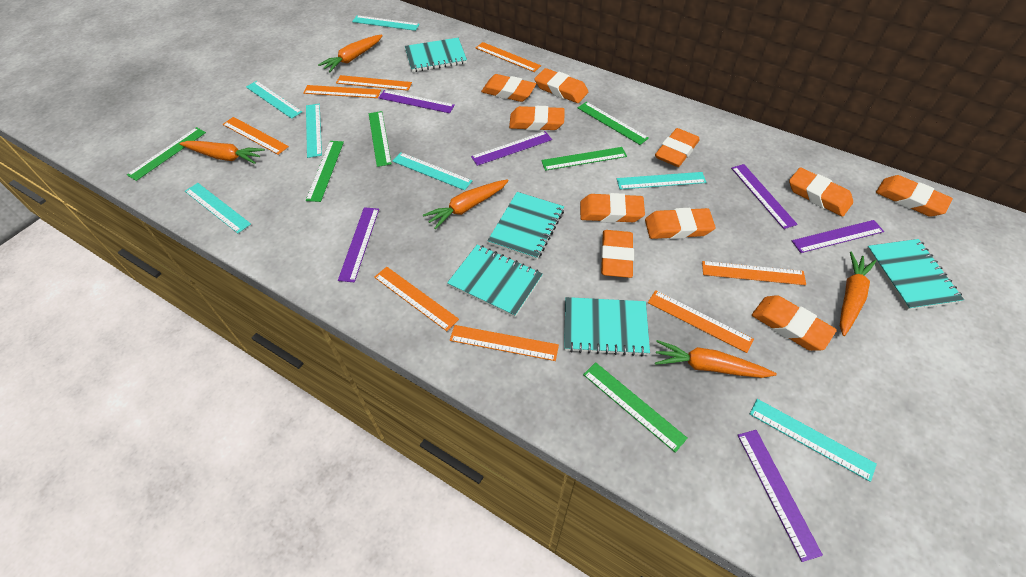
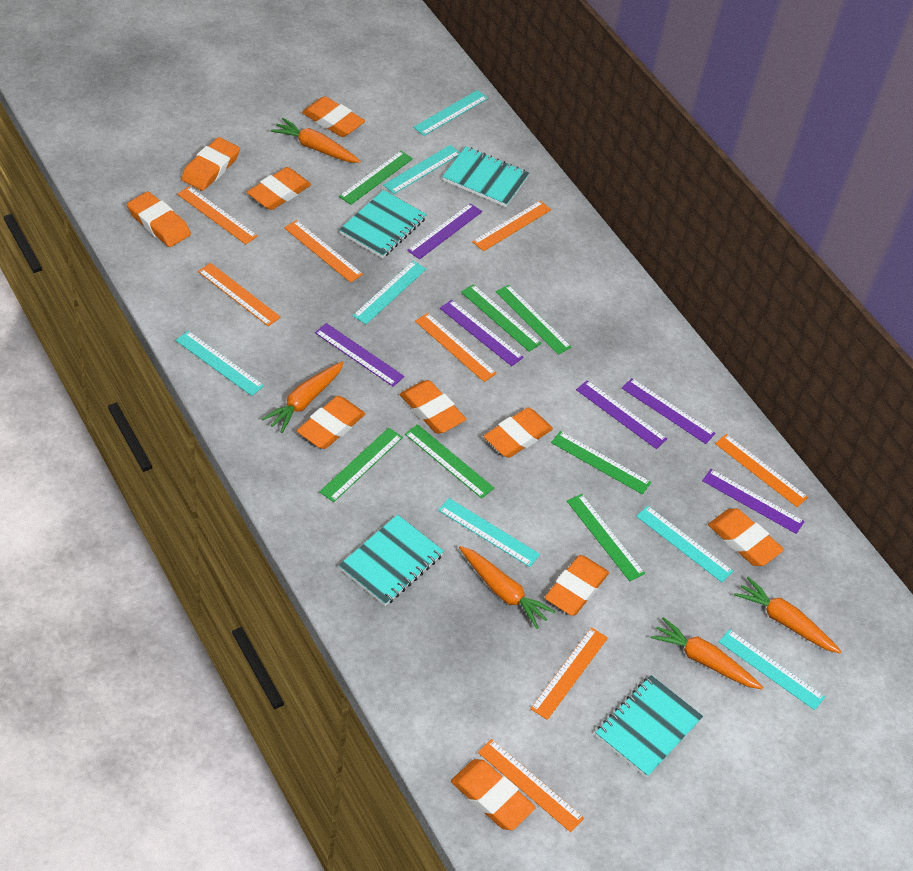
green ruler: 6 -> 7
turquoise notebook: 5 -> 4

